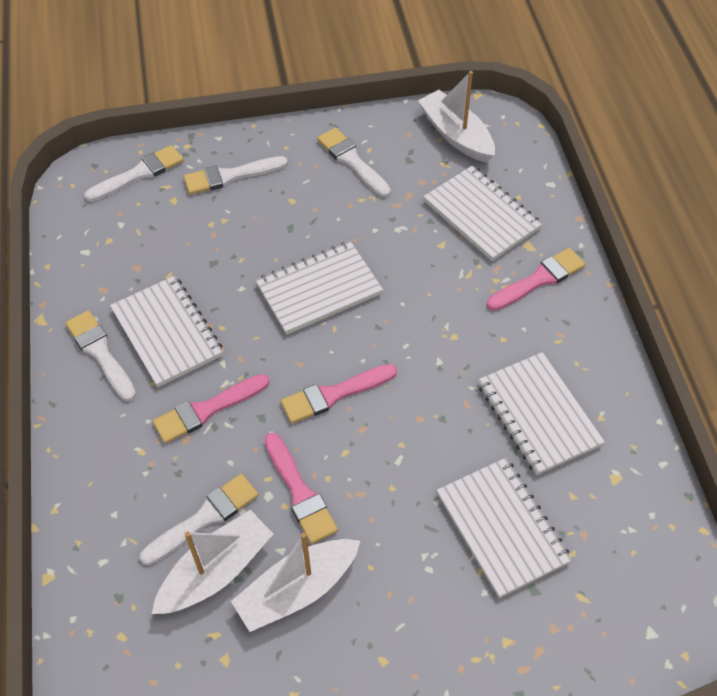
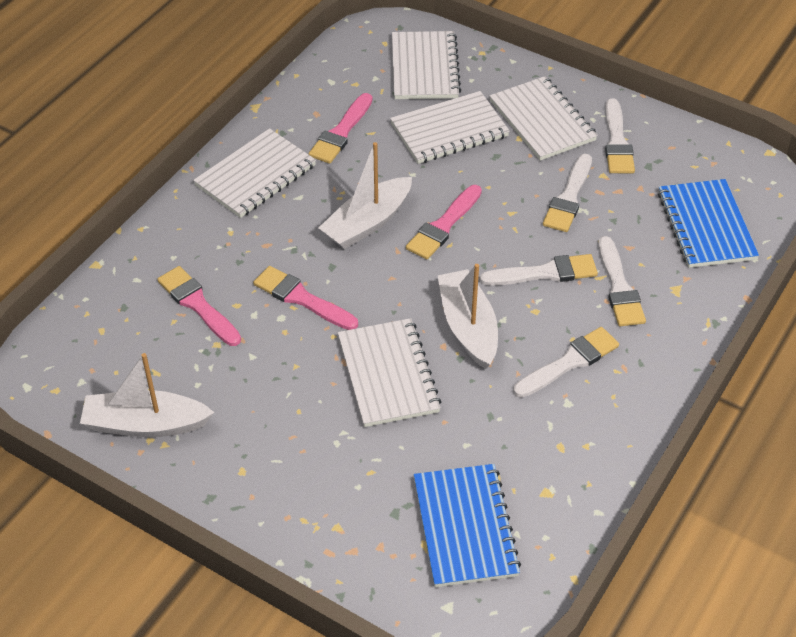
blue notebook: 0 -> 2

